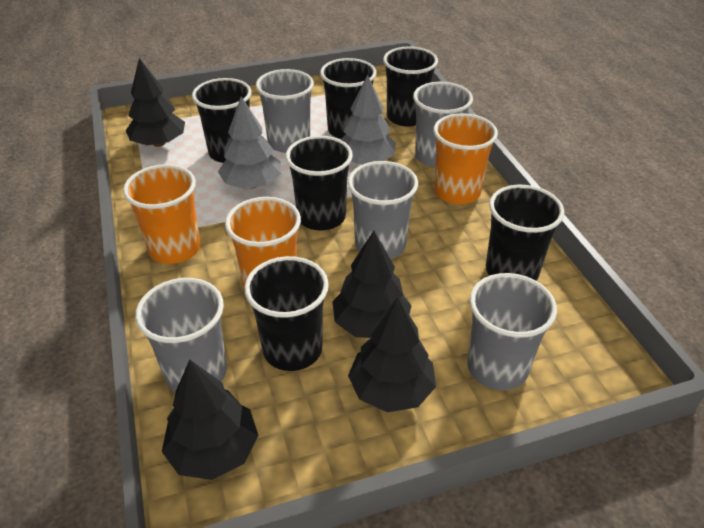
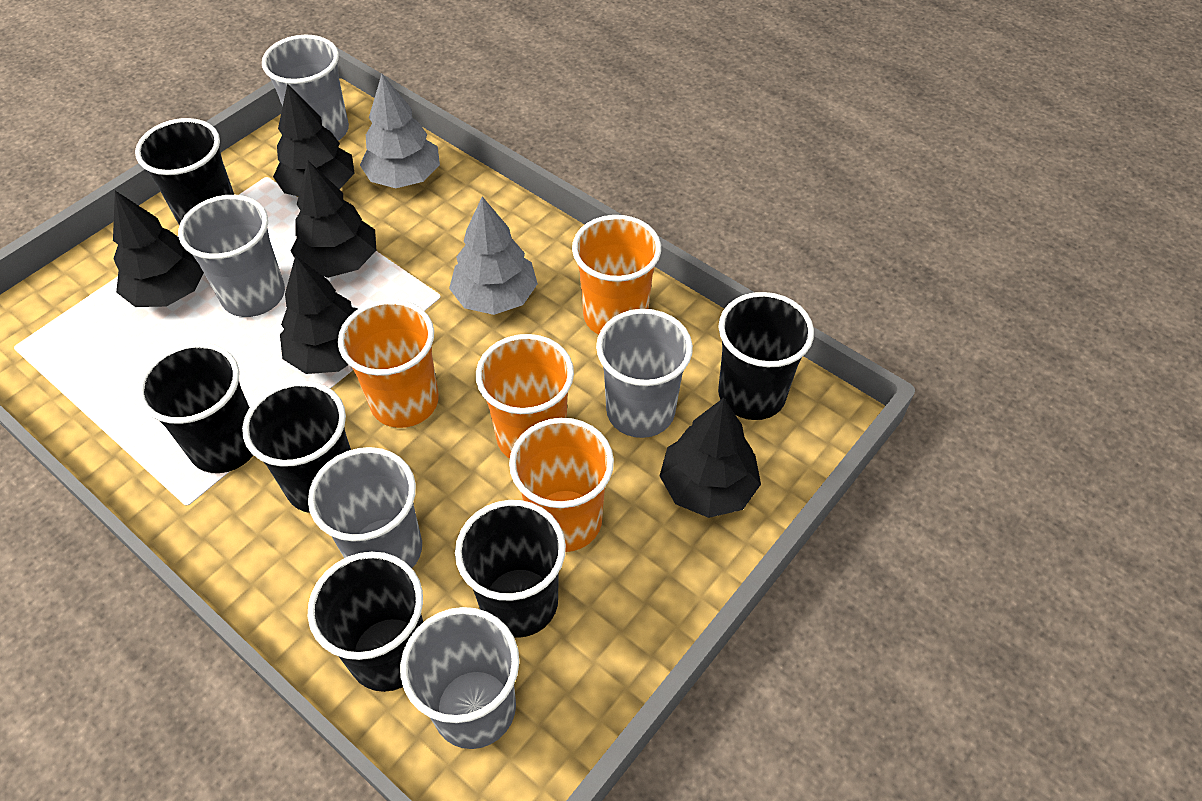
black tree: 4 -> 5
orange cup: 3 -> 4

